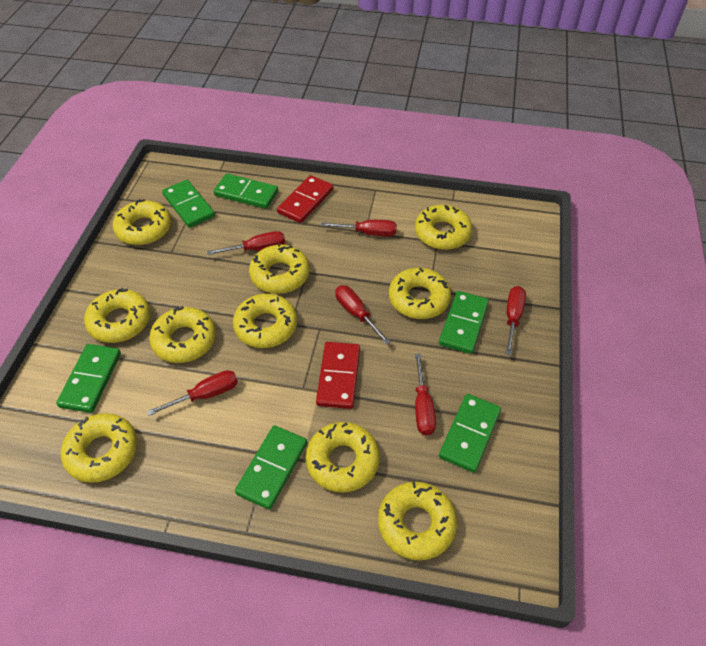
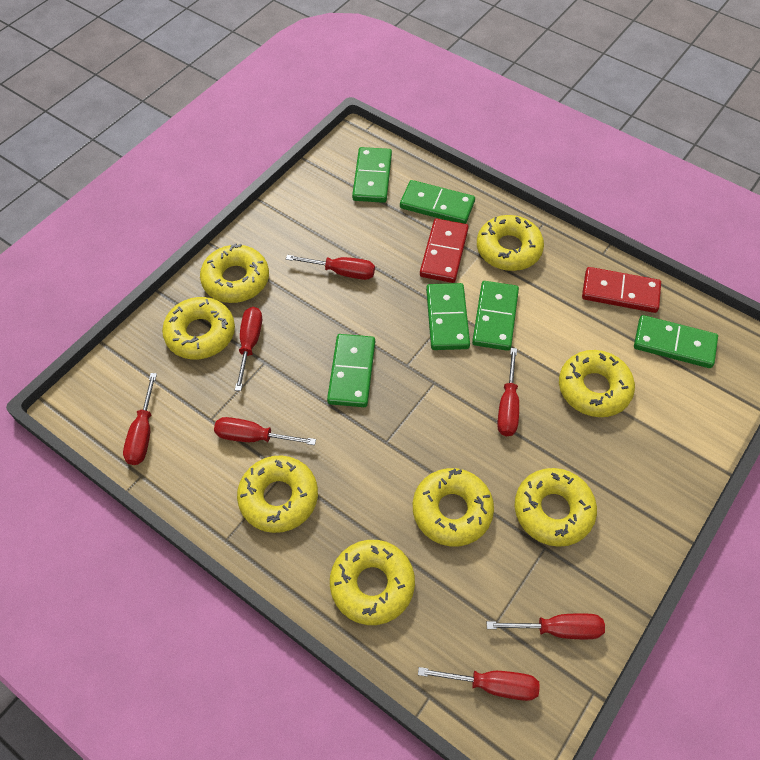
red screwdriver: 6 -> 7
yellow donut: 10 -> 8

